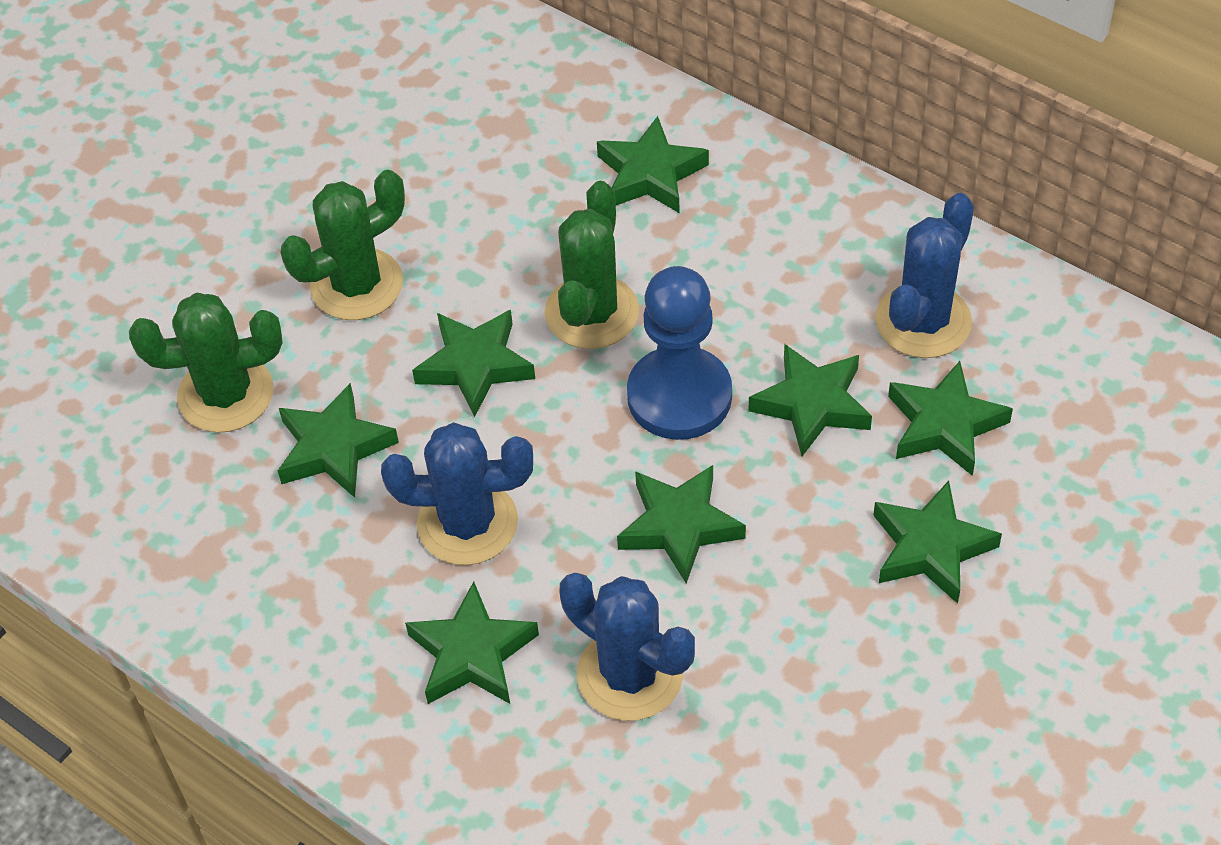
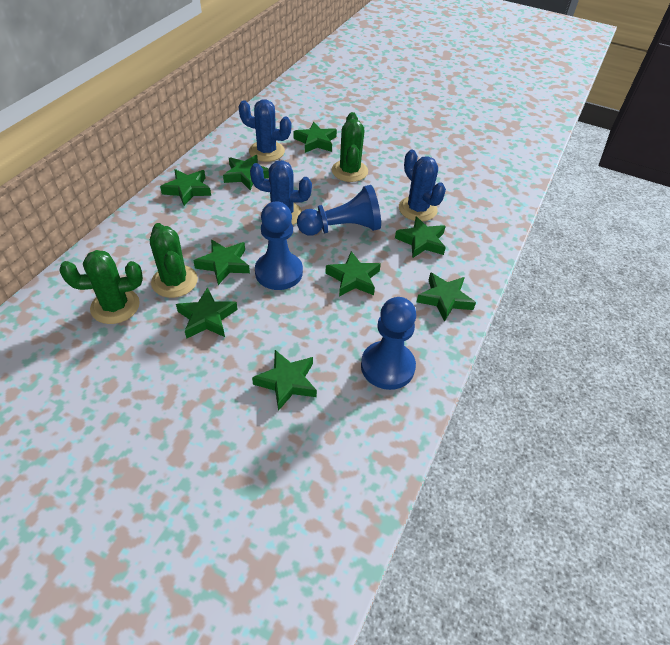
blue pawn: 1 -> 3
green star: 8 -> 9

